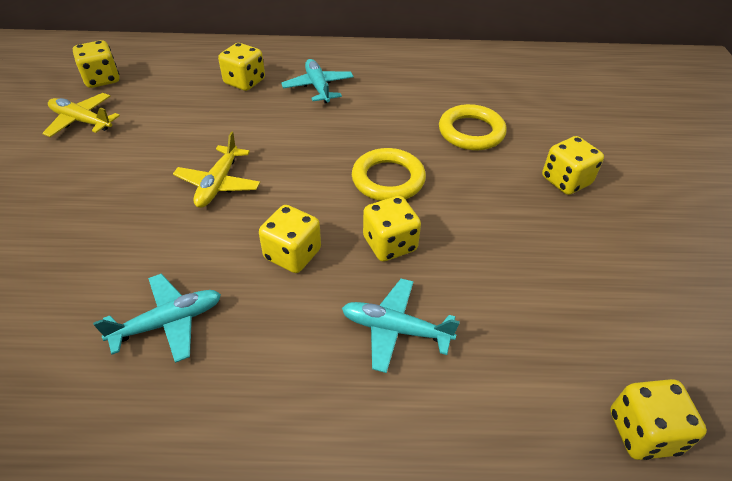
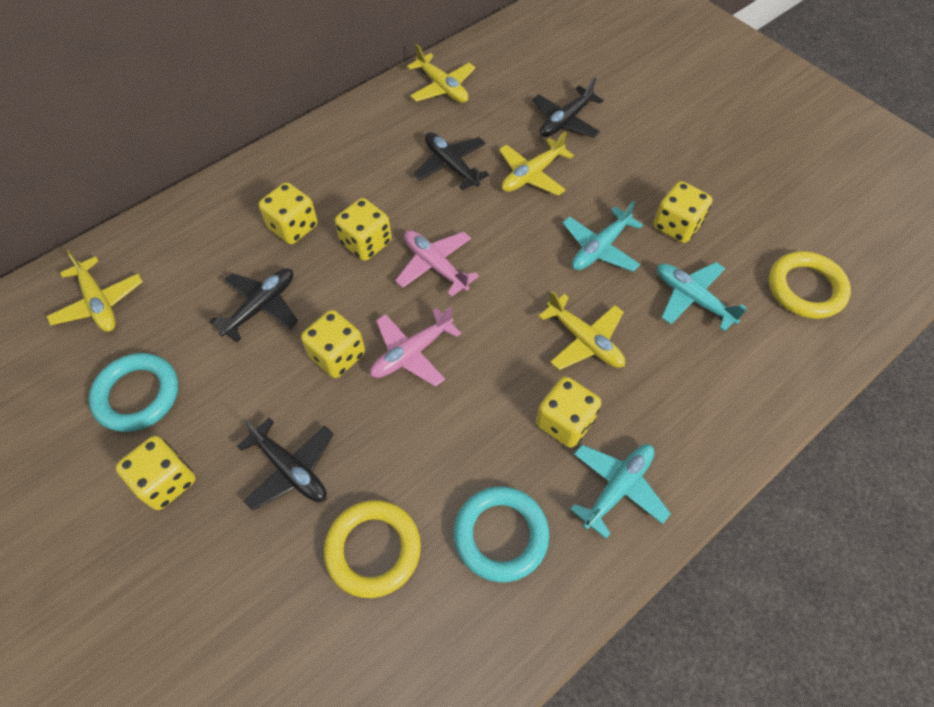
black plane: 0 -> 4
pink plane: 0 -> 2
turquoise ring: 0 -> 2
yellow plane: 2 -> 4

